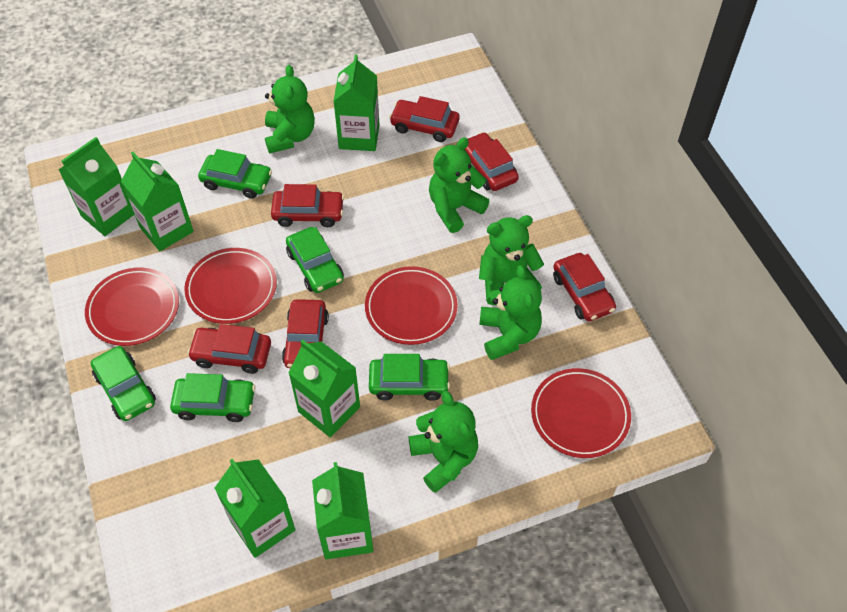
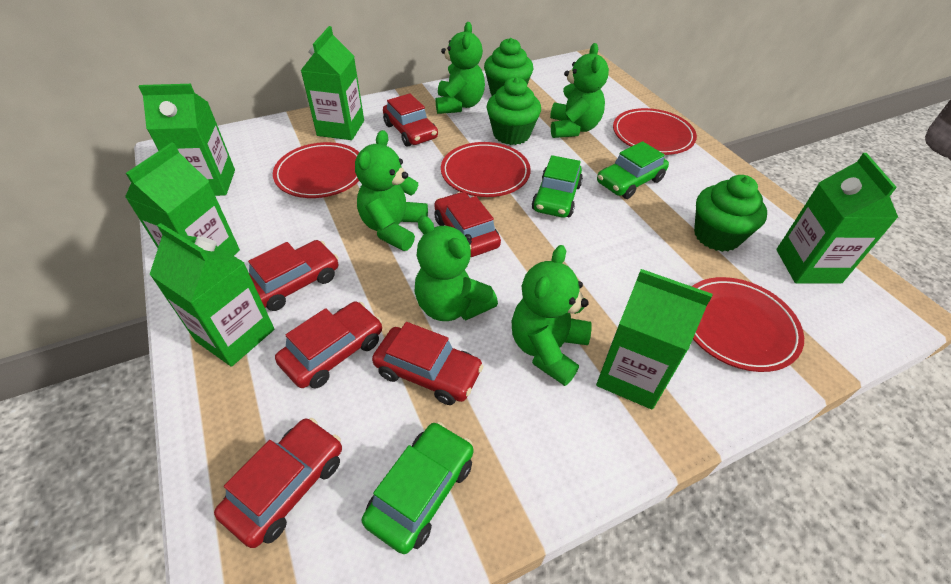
green car: 5 -> 3
green cupcake: 0 -> 3

